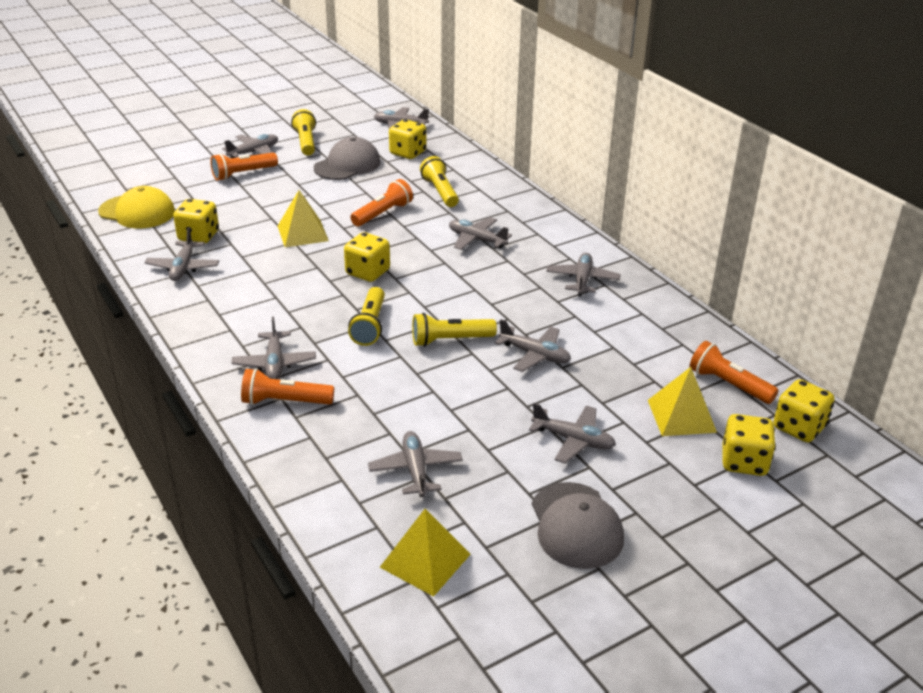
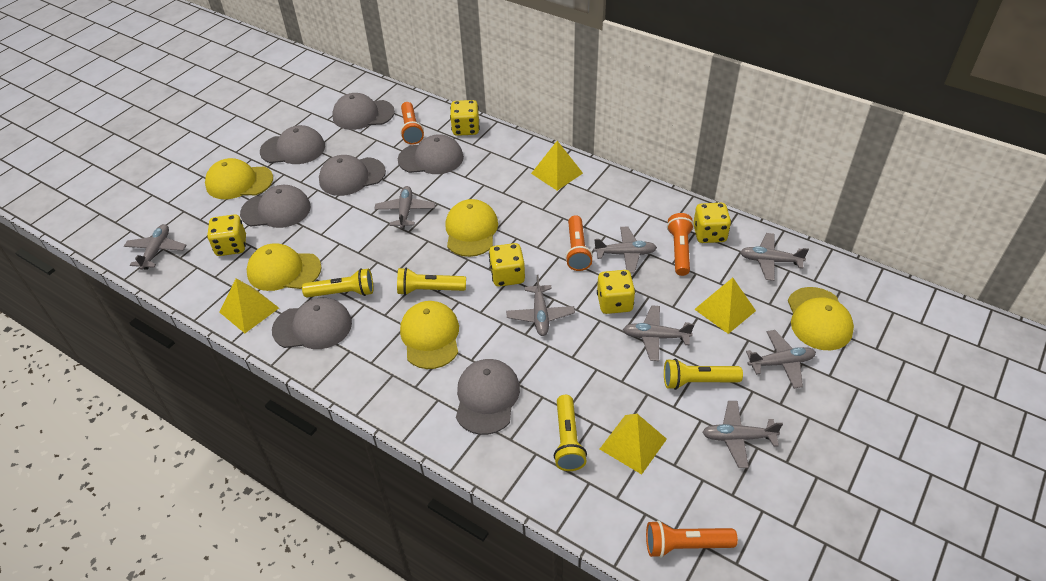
grey cap: 2 -> 7
grey plane: 9 -> 8
yellow cap: 1 -> 5
yellow pyramid: 3 -> 4

